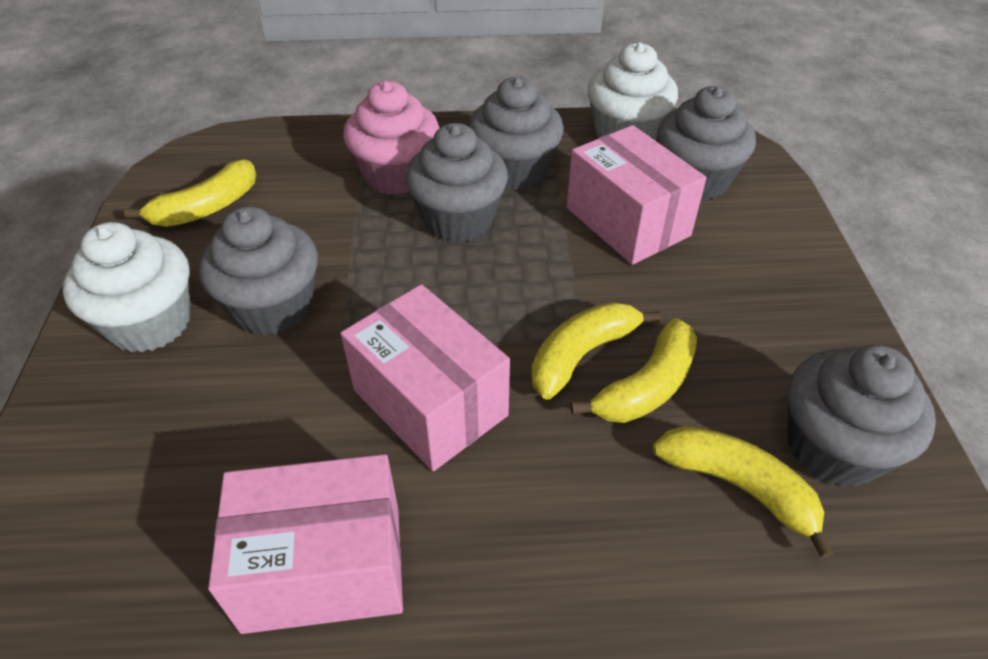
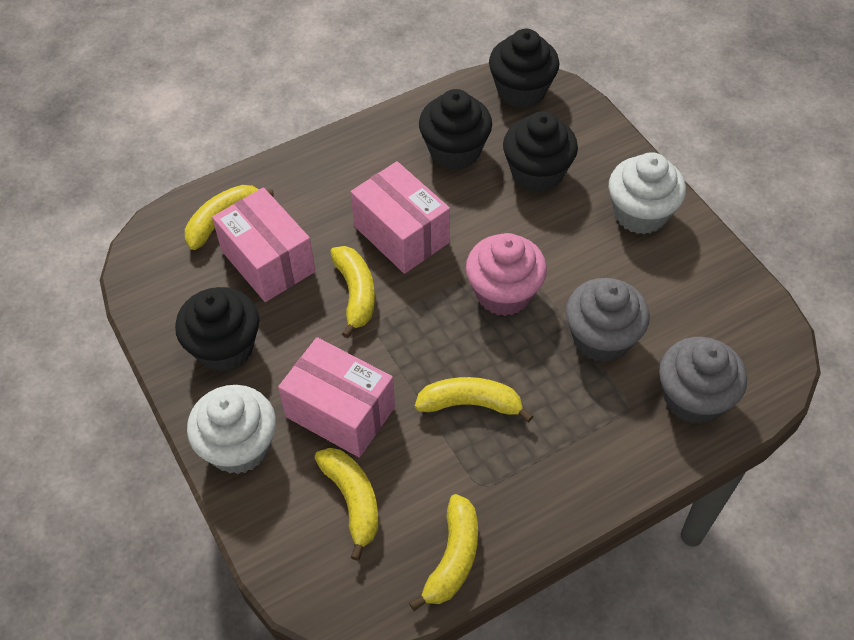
black cupcake: 0 -> 4
grey cupcake: 5 -> 2
yellow banana: 4 -> 5

